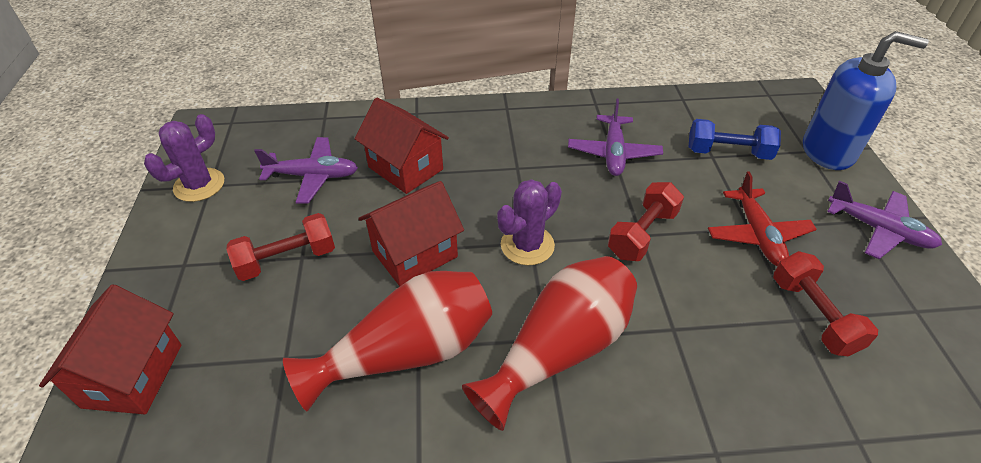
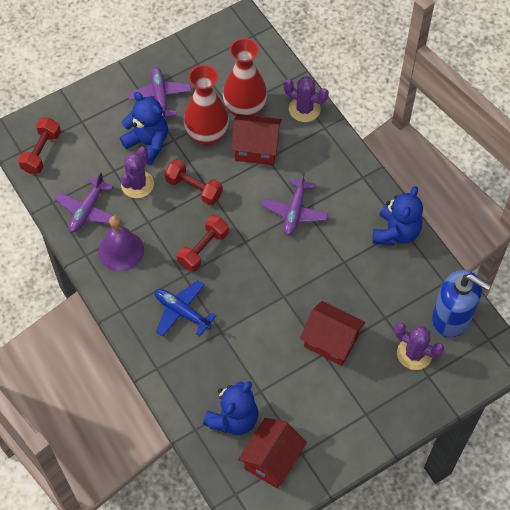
blue dumbbell: 1 -> 0
blue plane: 0 -> 1
blue teddy bear: 0 -> 3
purple bell: 0 -> 1
purple cactus: 2 -> 3
red plane: 1 -> 0

